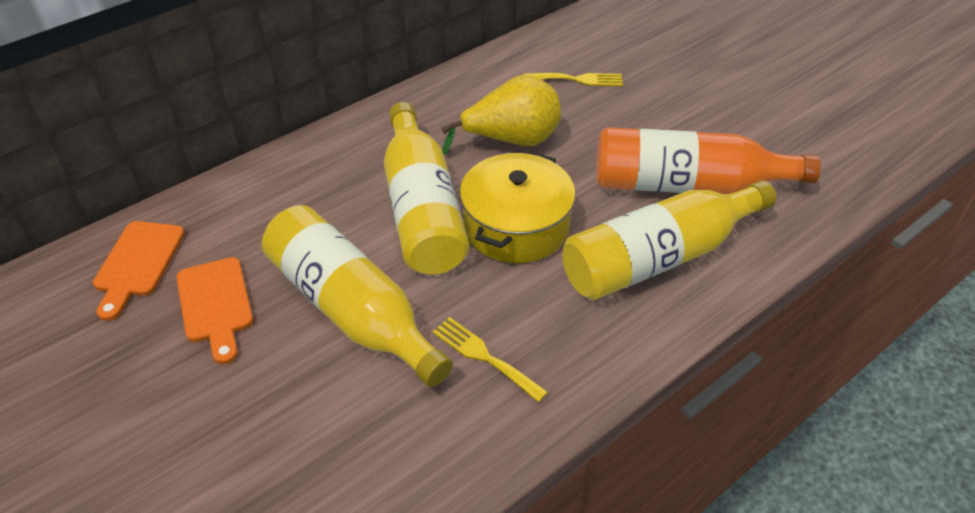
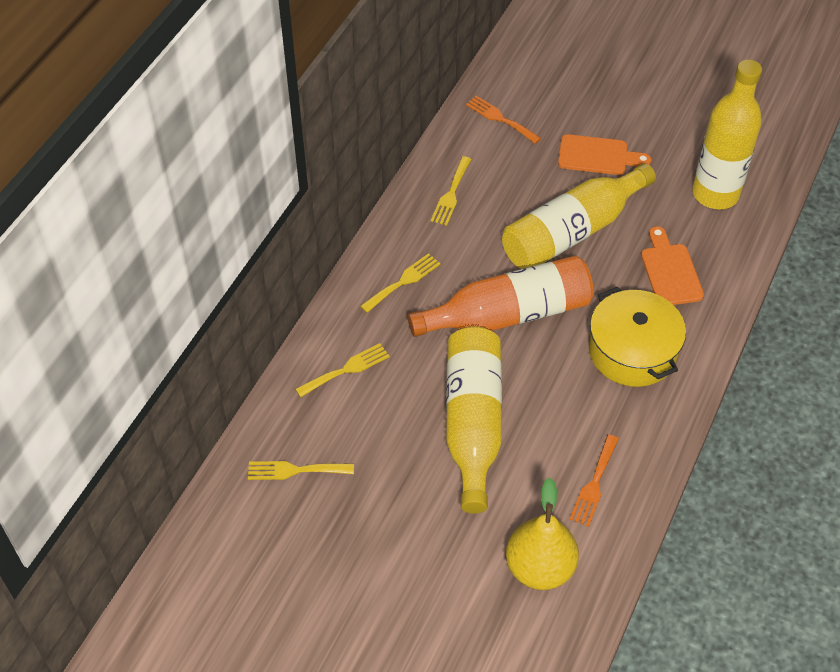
orange fork: 0 -> 2
yellow fork: 2 -> 4

